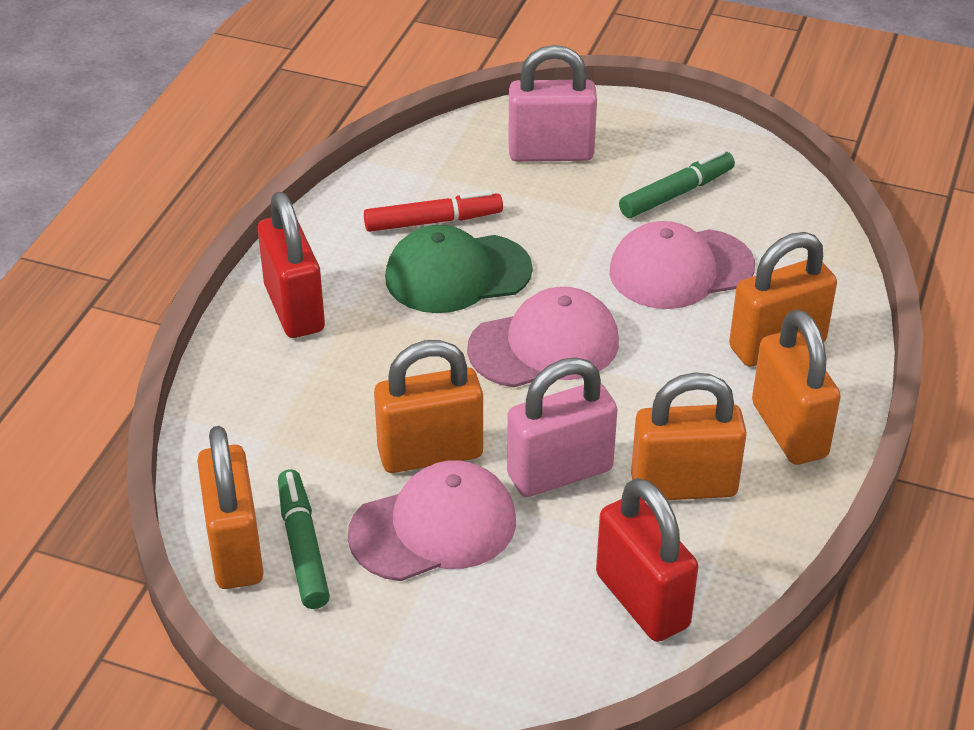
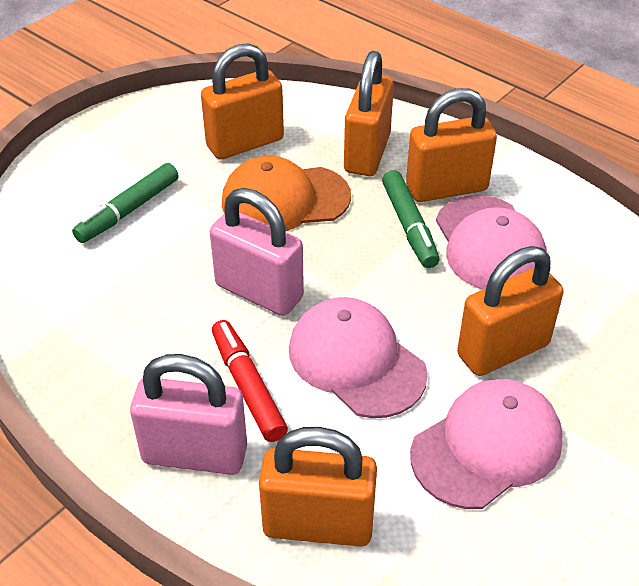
green cap: 1 -> 0
orange cap: 0 -> 1
red padlock: 2 -> 0

